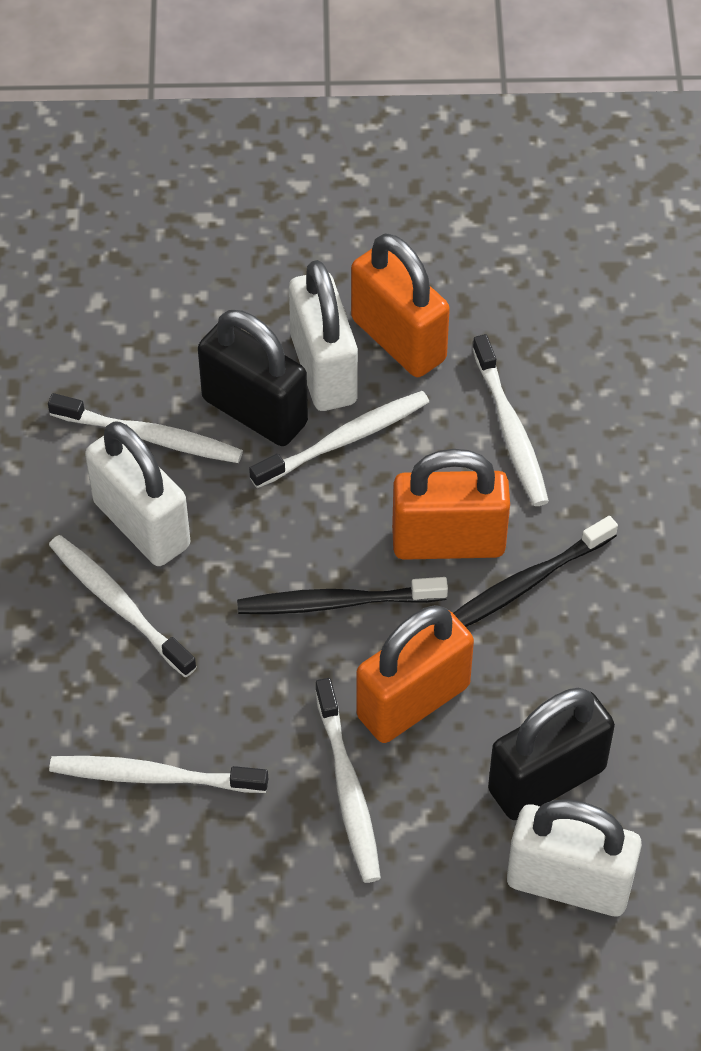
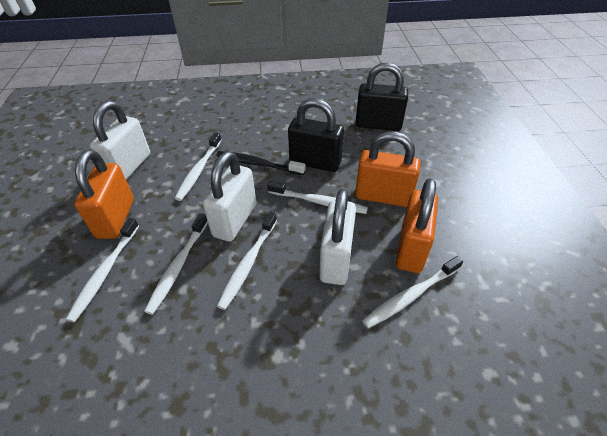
black toothbrush: 2 -> 1

